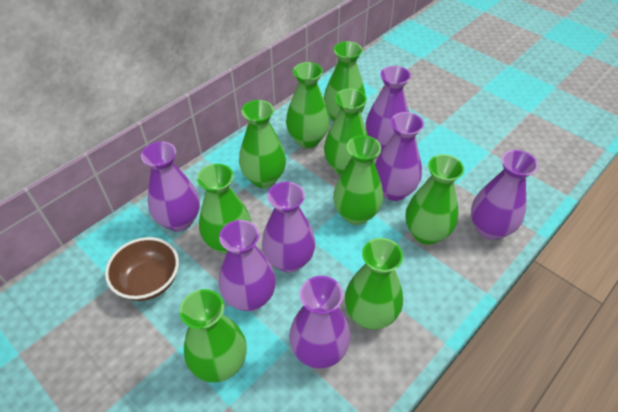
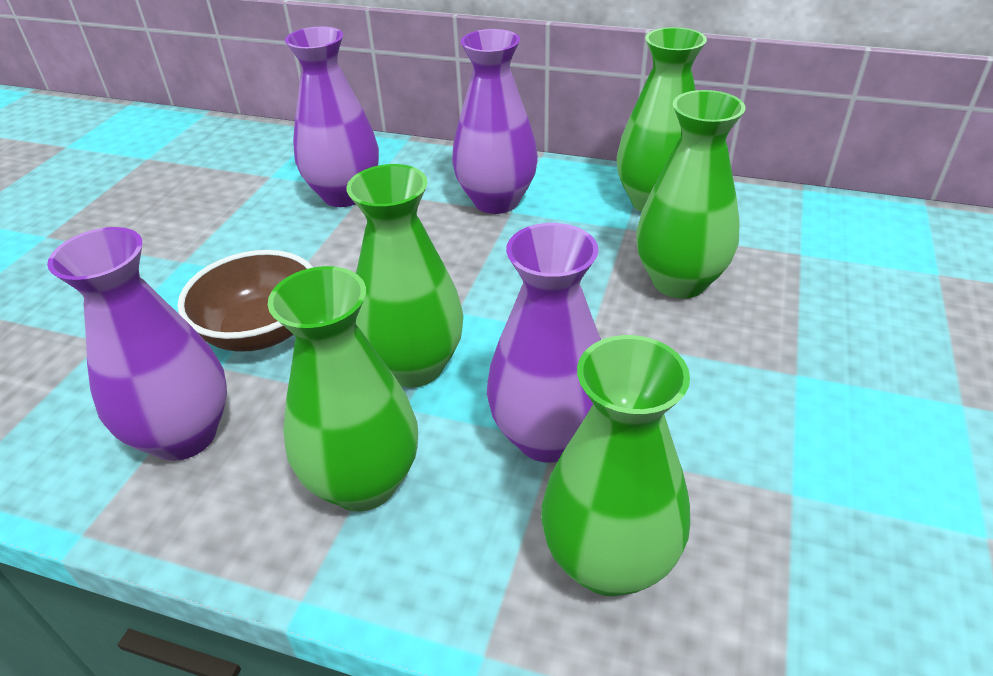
green vase: 9 -> 5
purple vase: 7 -> 4

